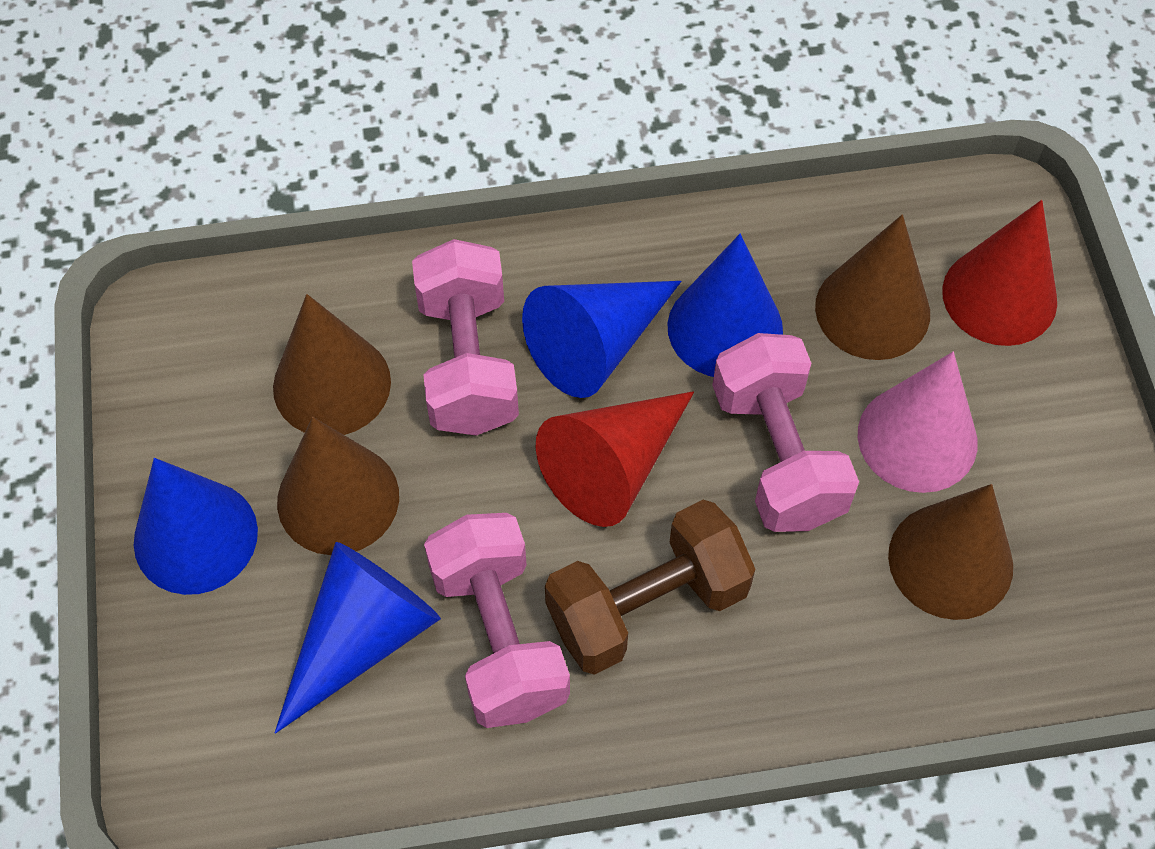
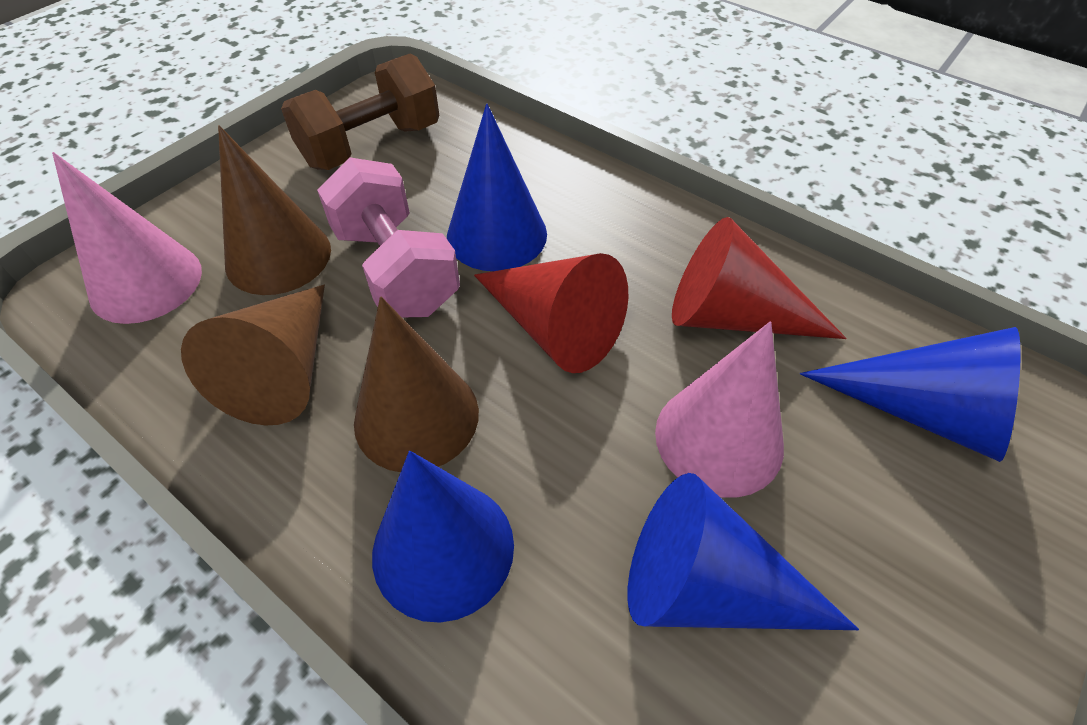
brown cone: 4 -> 3
pink cone: 1 -> 2
pink dumbbell: 3 -> 1

